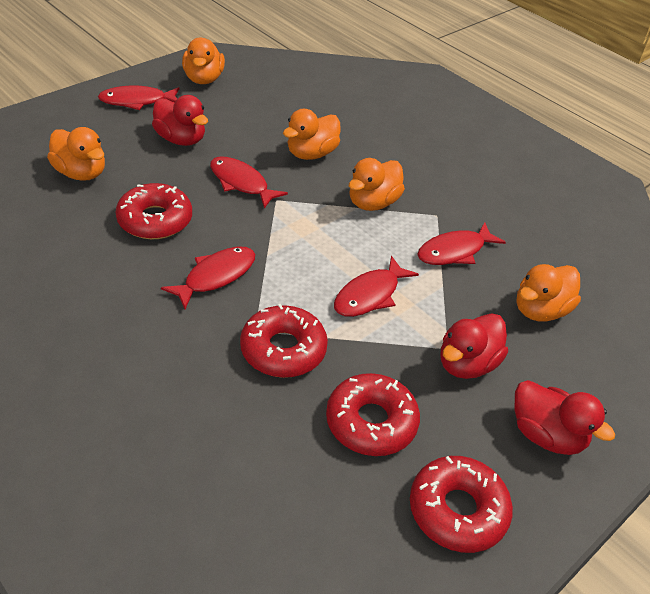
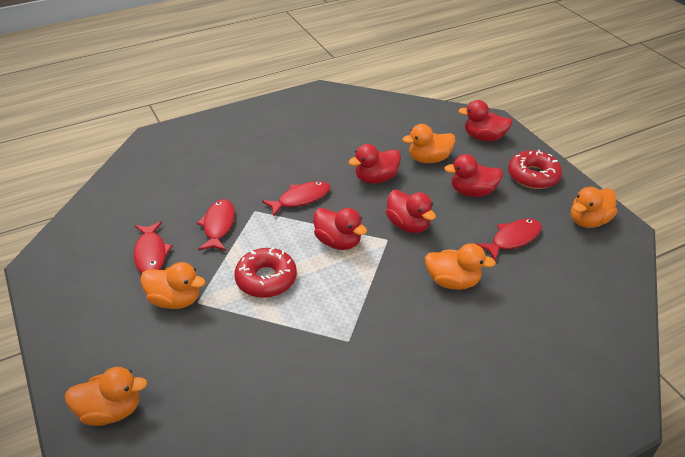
red donut: 4 -> 2
red duck: 3 -> 5
red fish: 5 -> 4

